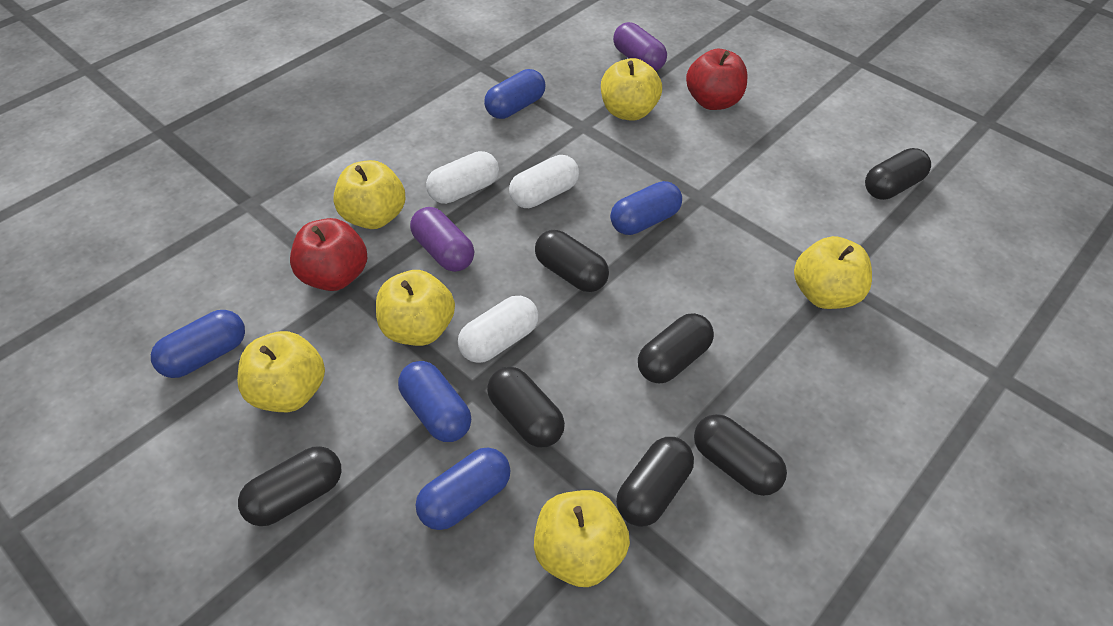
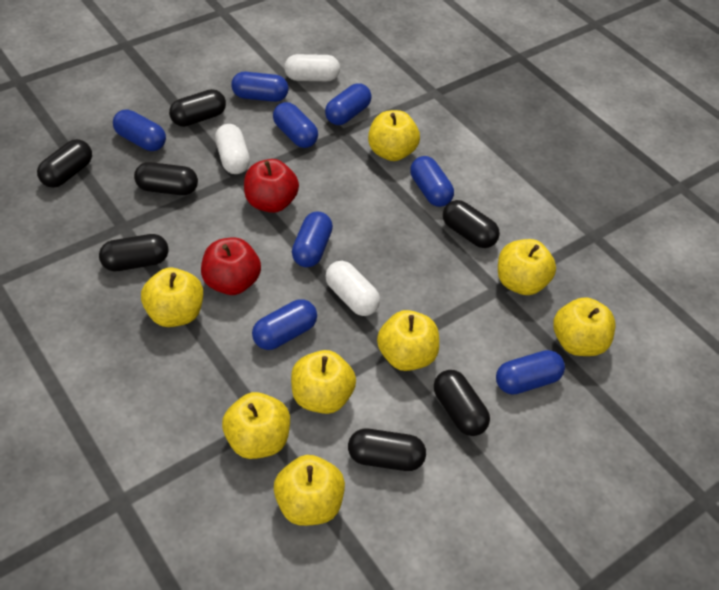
blue capsule: 5 -> 8
purple capsule: 2 -> 0
yellow apple: 6 -> 8

